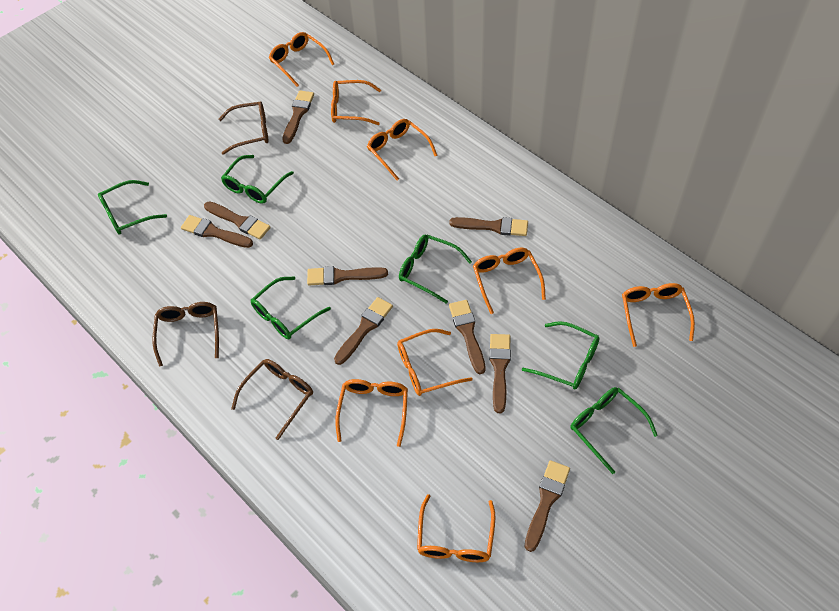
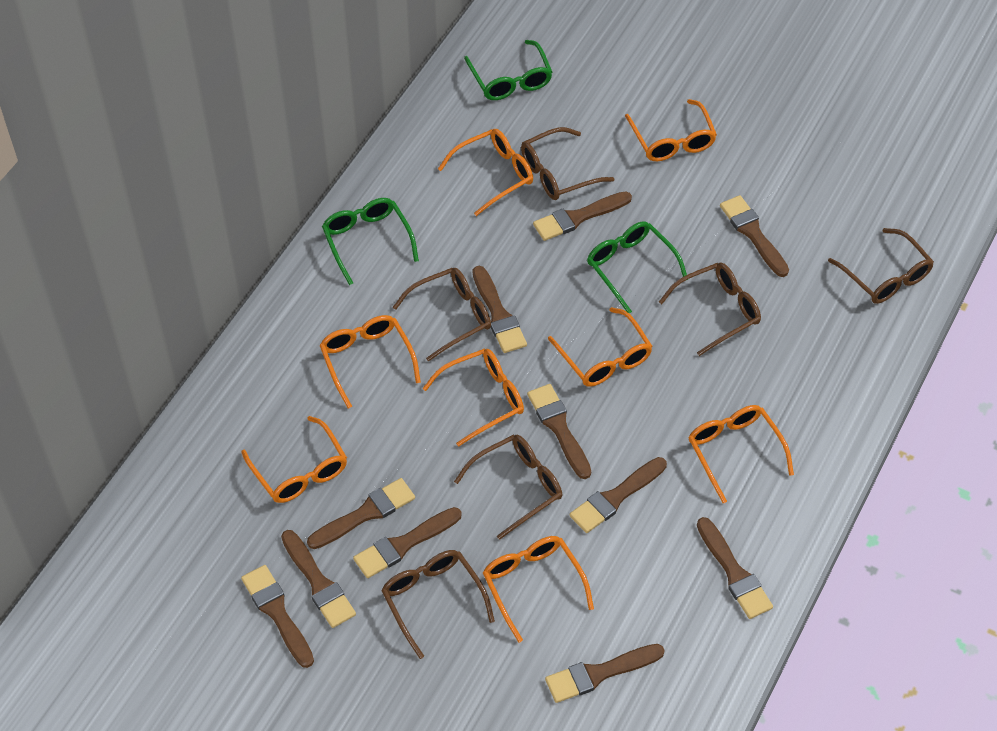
brown brush: 9 -> 11
brown glasses: 3 -> 6
green glasses: 6 -> 3

